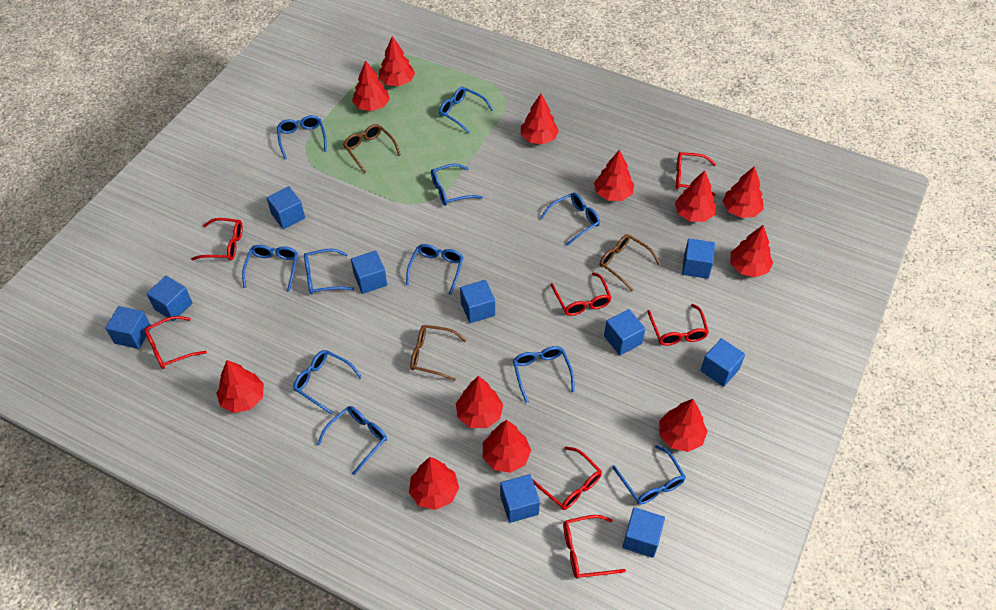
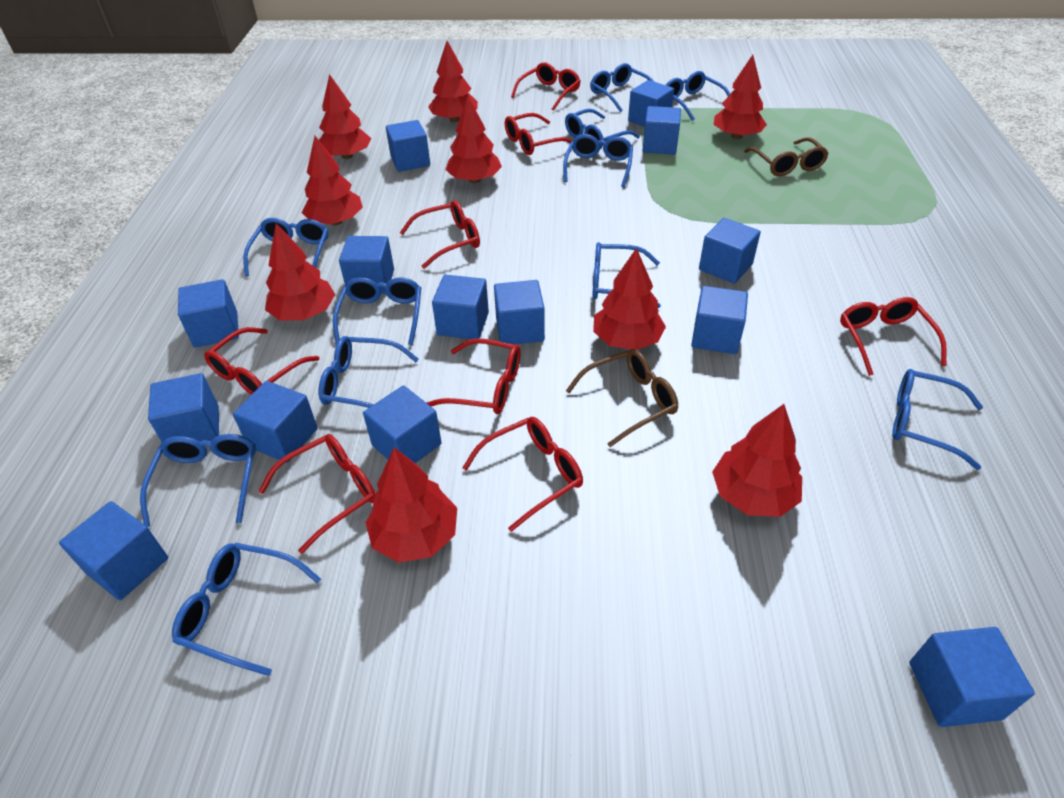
blue cube: 10 -> 14
brown glasses: 3 -> 2
red glasses: 7 -> 8
red tree: 12 -> 9

